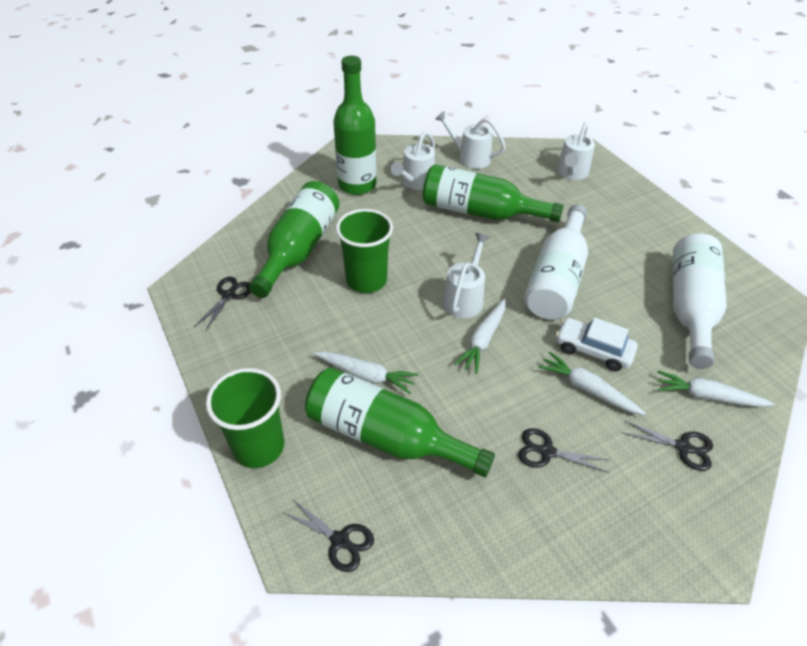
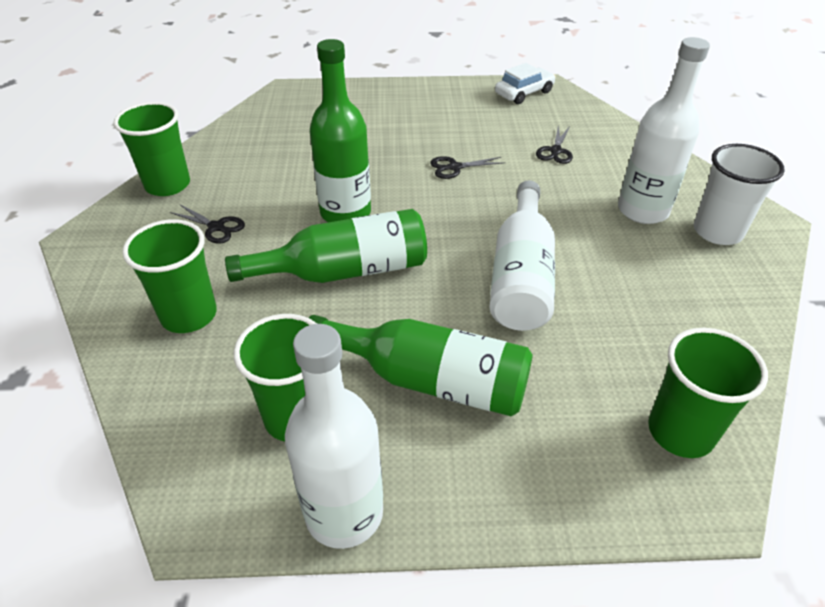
black scissors: 4 -> 3
green bottle: 4 -> 3
green cup: 2 -> 4
white bottle: 2 -> 3
white carrot: 4 -> 0
white cup: 0 -> 1
white watering can: 4 -> 0

